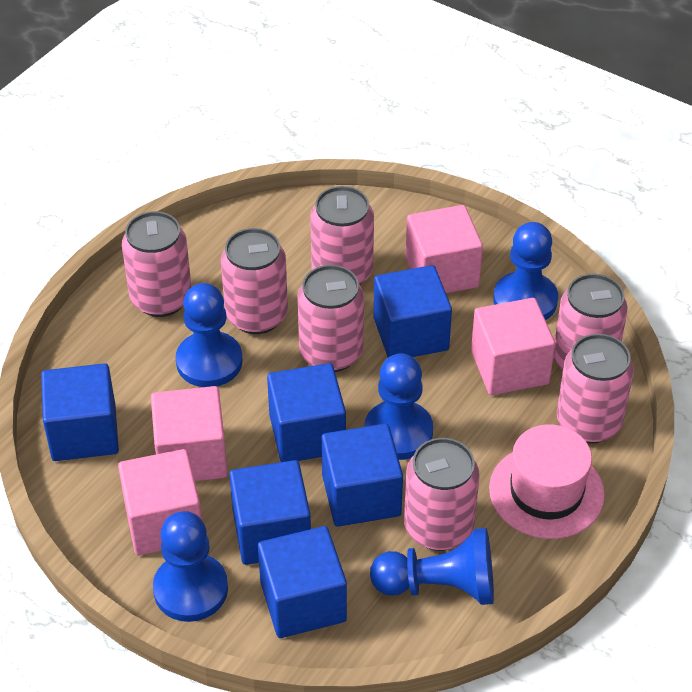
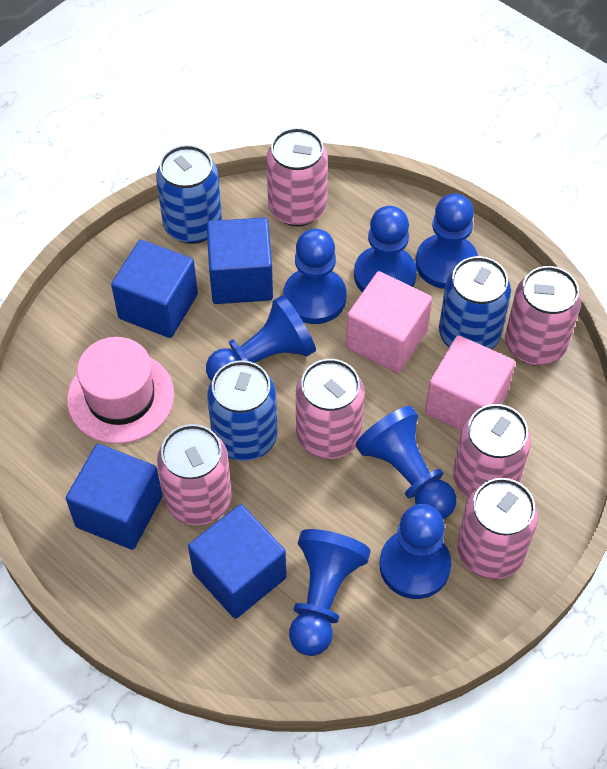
blue can: 0 -> 3
blue cube: 6 -> 4
blue pawn: 5 -> 7
pink can: 7 -> 6
pink cube: 4 -> 2

